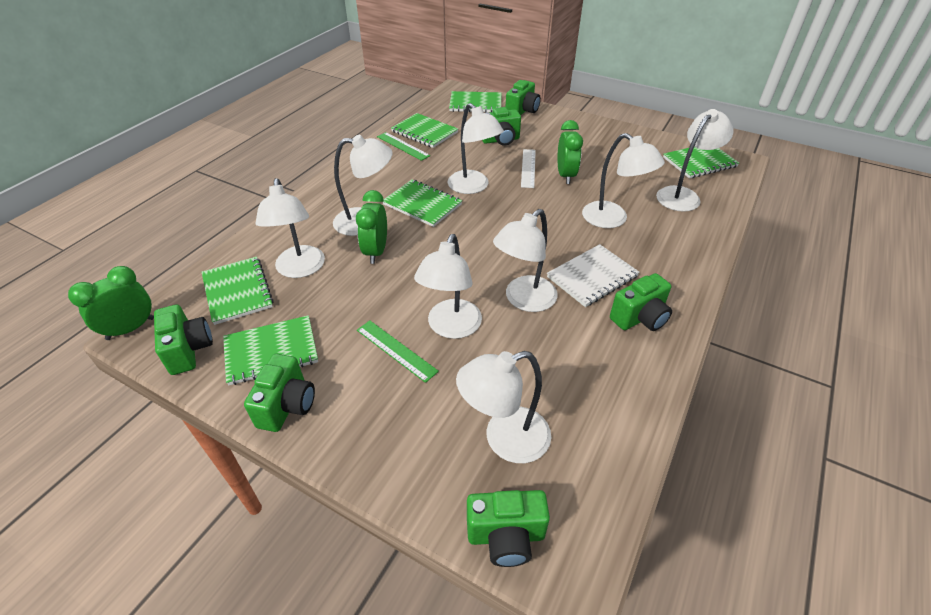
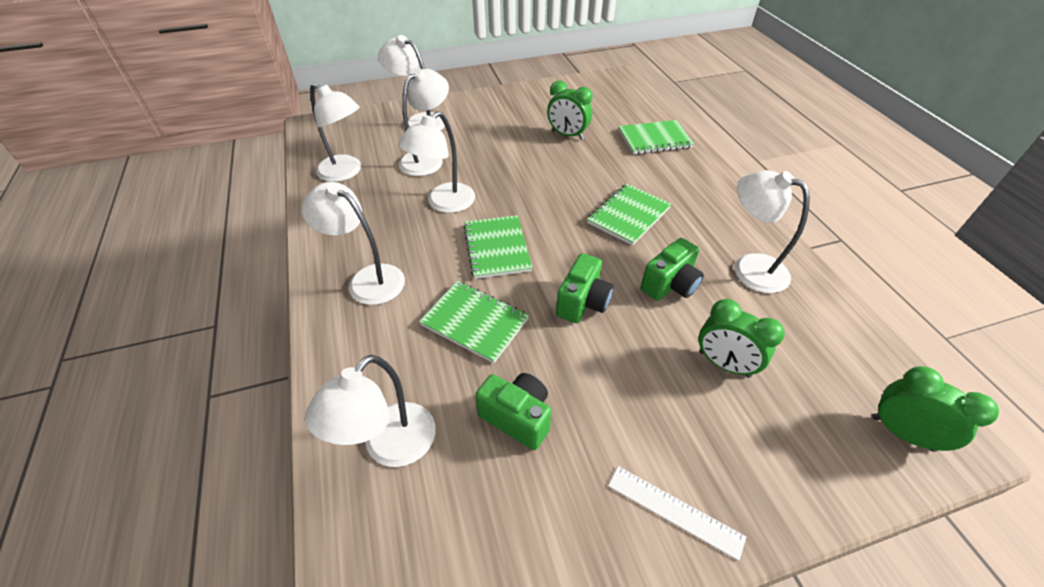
green camera: 6 -> 3
green notebook: 6 -> 4
green ruler: 2 -> 0
white lamp: 8 -> 7
white notebook: 1 -> 0

